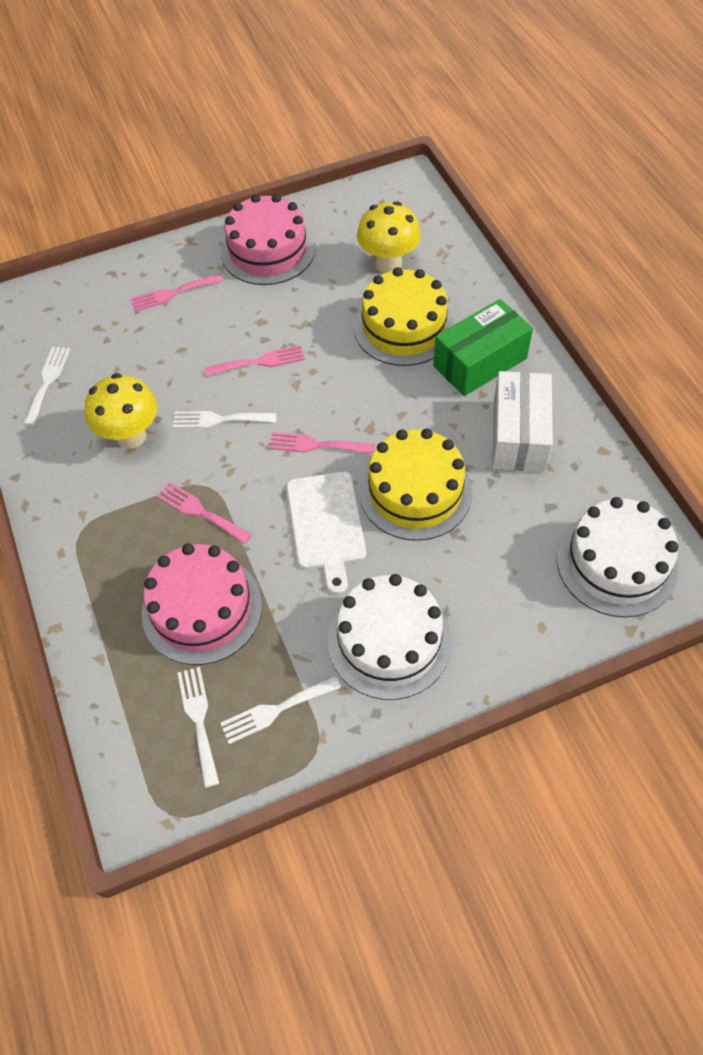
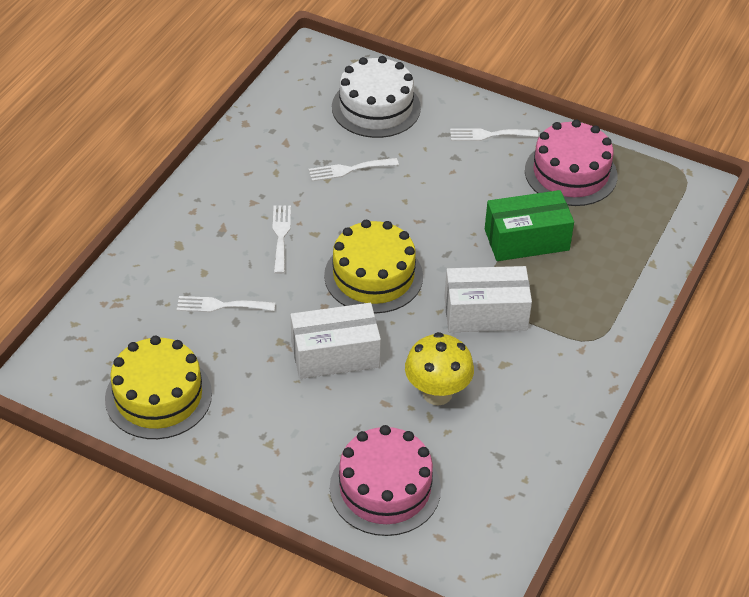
pink fork: 4 -> 0
white box: 1 -> 2
white cake: 2 -> 1
white cutting board: 1 -> 0
yellow mushroom: 2 -> 1

